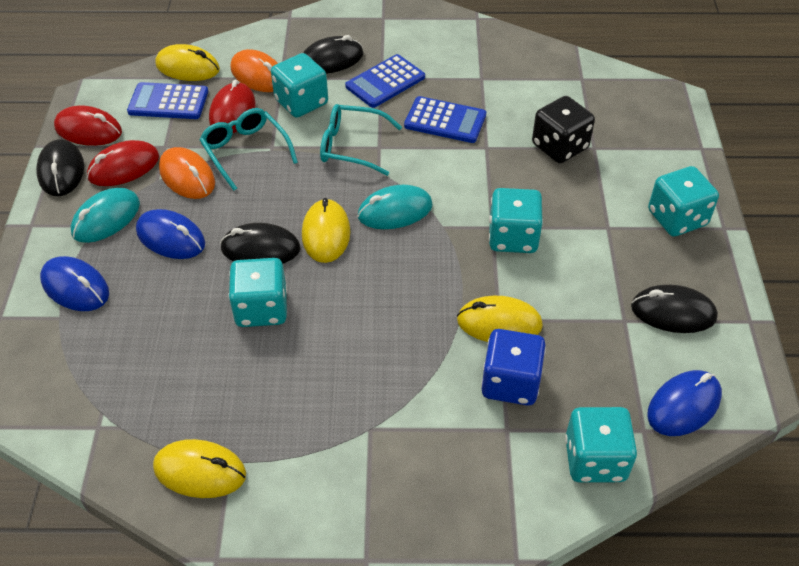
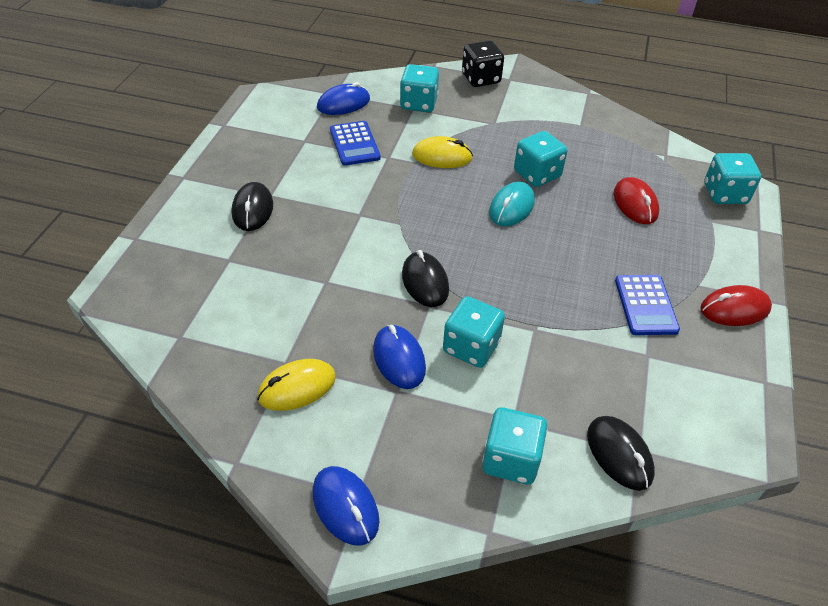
black mouse: 4 -> 3
blue calculator: 3 -> 2
blue dice: 1 -> 0
orange mouse: 2 -> 0
red mouse: 3 -> 2
turquoise glasses: 2 -> 0
turquoise mouse: 2 -> 1
yellow mouse: 4 -> 2

